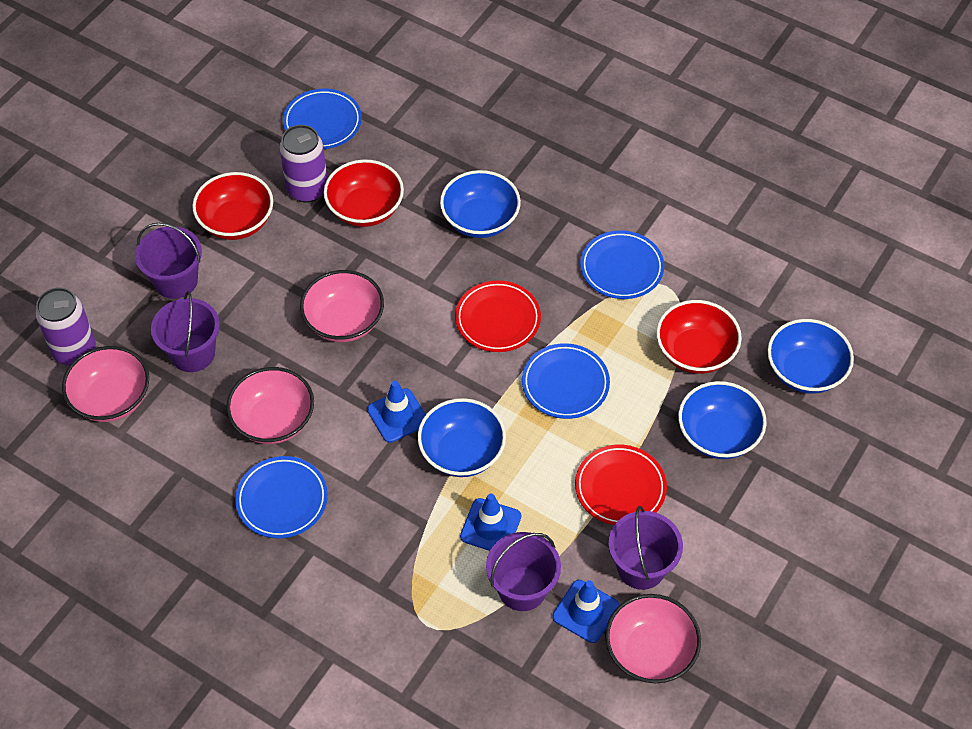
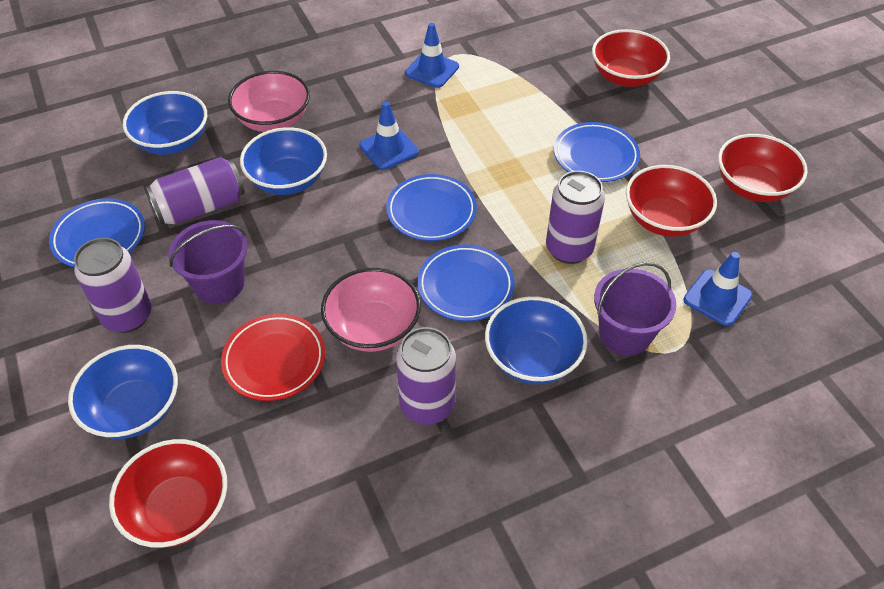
pink bowl: 4 -> 2
purple bucket: 4 -> 2
purple can: 2 -> 4
red bowl: 3 -> 4
red plate: 2 -> 1

